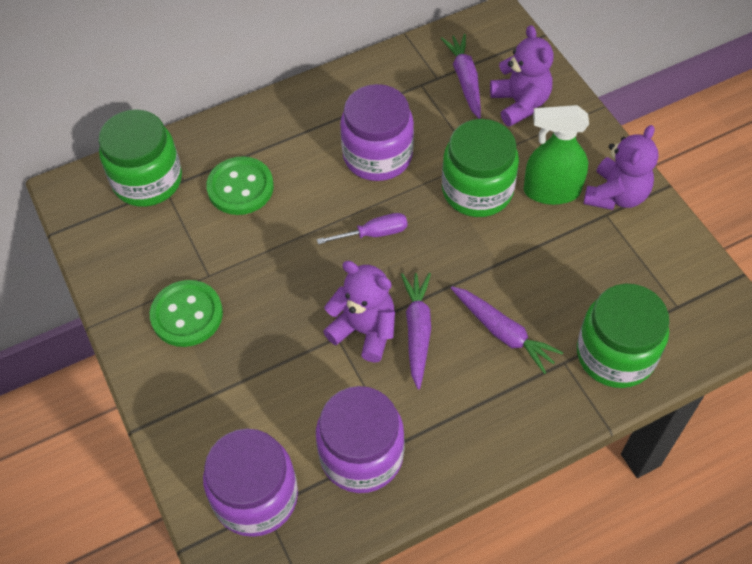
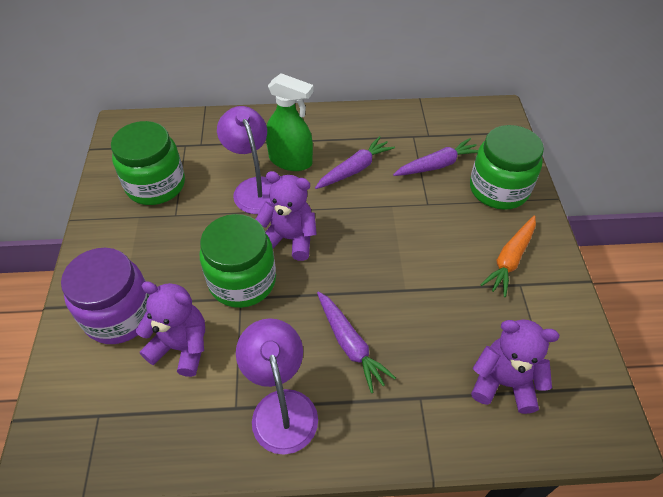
green button: 2 -> 0
orange carrot: 0 -> 1
purple jar: 3 -> 1
purple lamp: 0 -> 2
purple screwdriver: 1 -> 0

